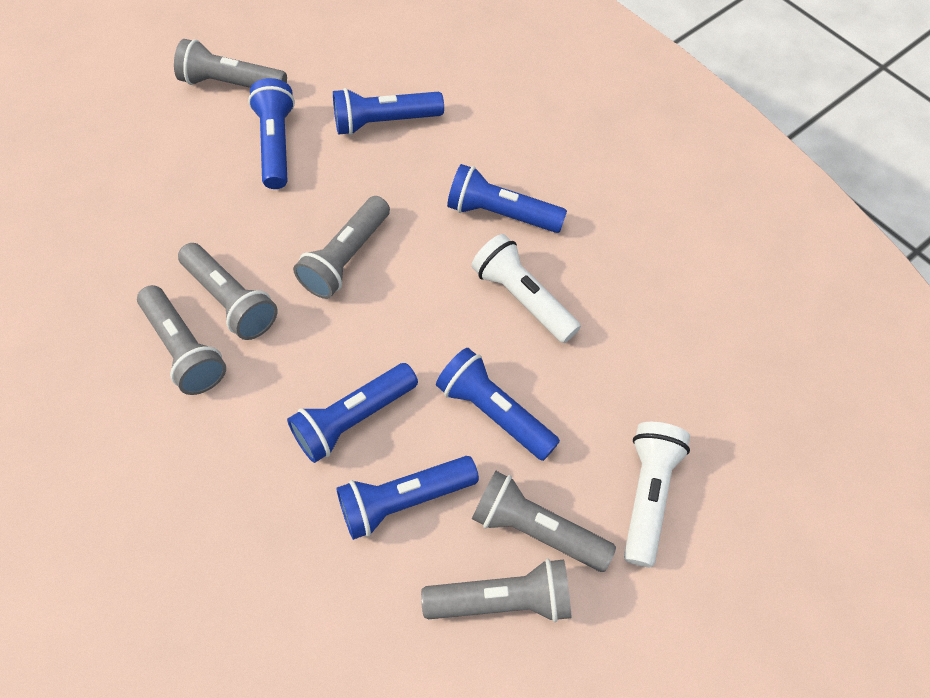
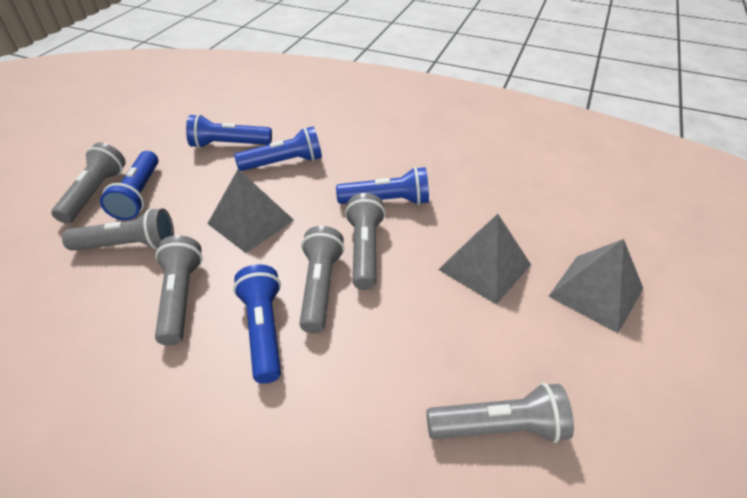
blue flashlight: 6 -> 5
grey pyramid: 0 -> 3
white flashlight: 2 -> 0

